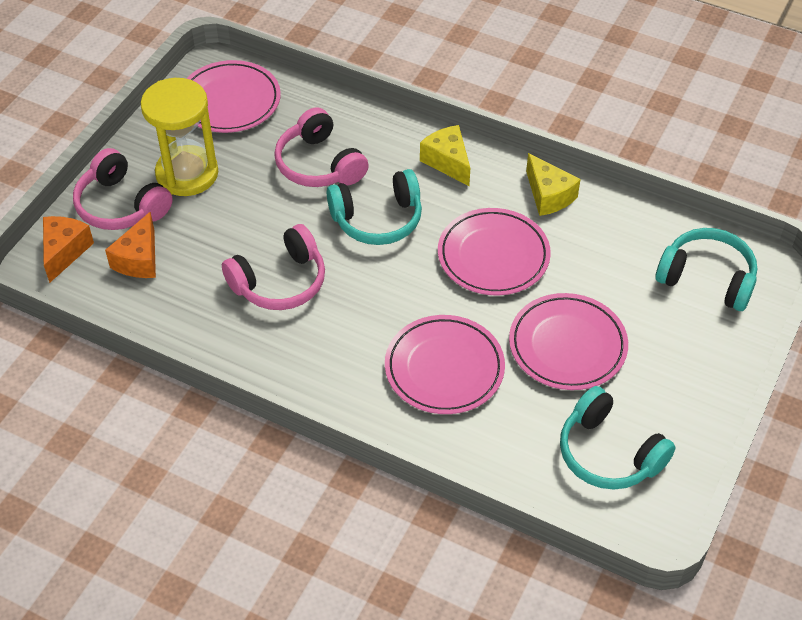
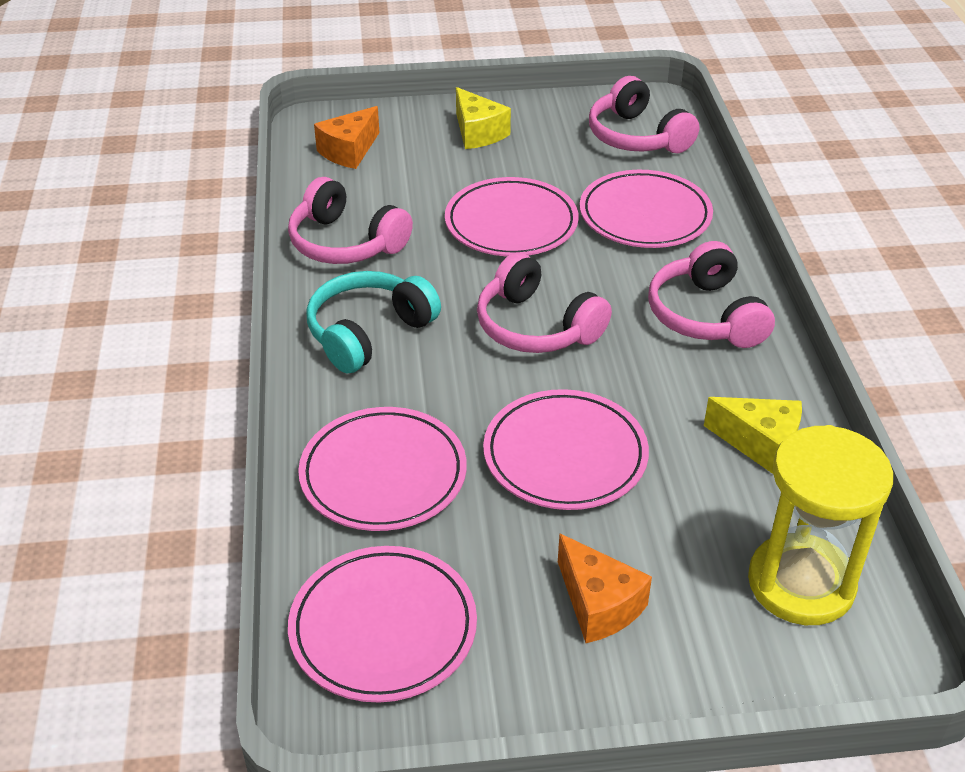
pink headphones: 3 -> 4
pink plate: 4 -> 5
turquoise headphones: 3 -> 1

